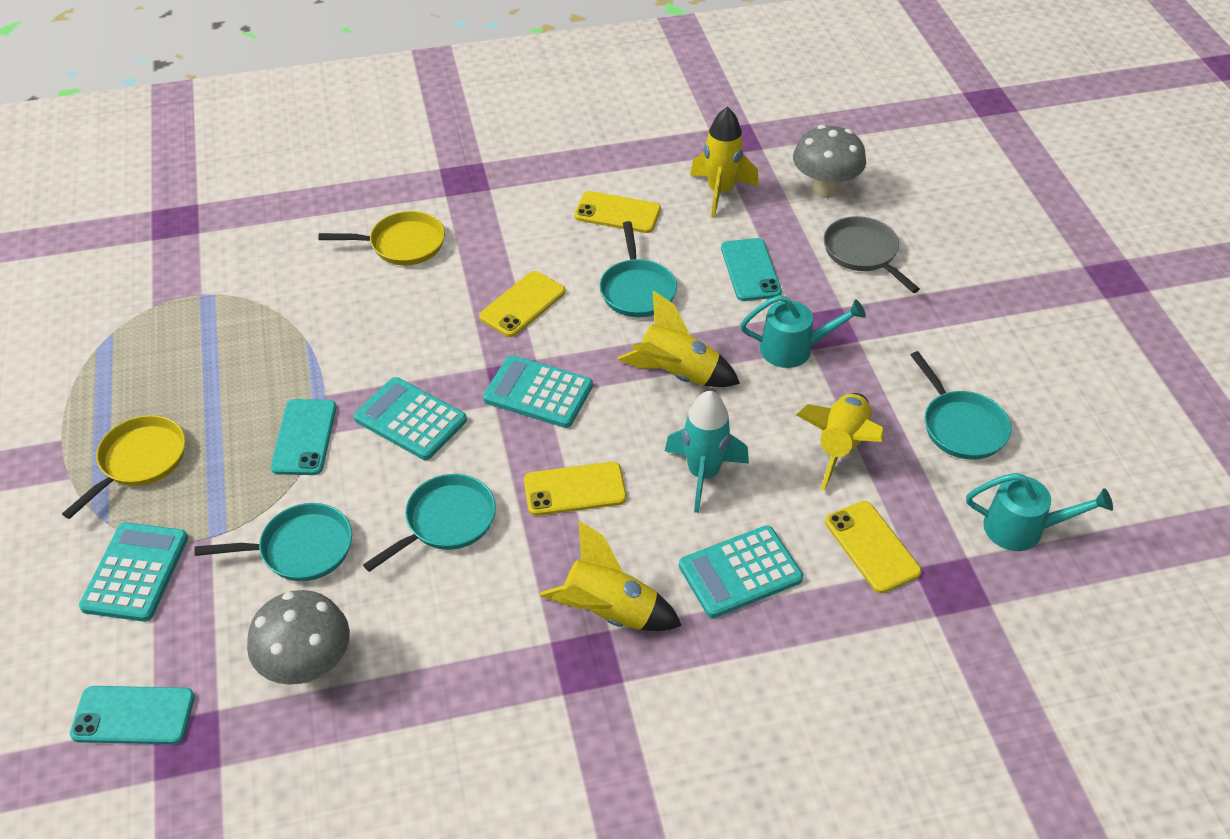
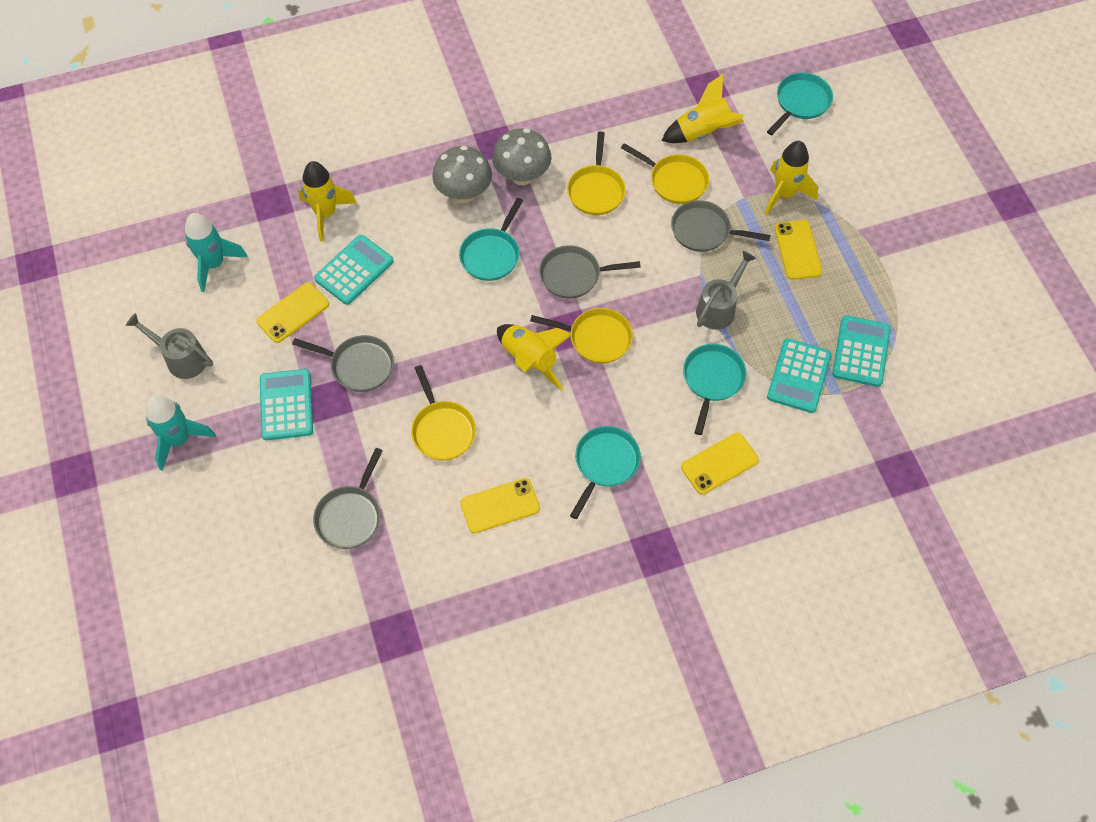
grey pan: 1 -> 4
grey watering can: 0 -> 2
turquoise phone: 3 -> 0
turquoise rocket: 1 -> 2
turquoise watering can: 2 -> 0
yellow pan: 2 -> 4

